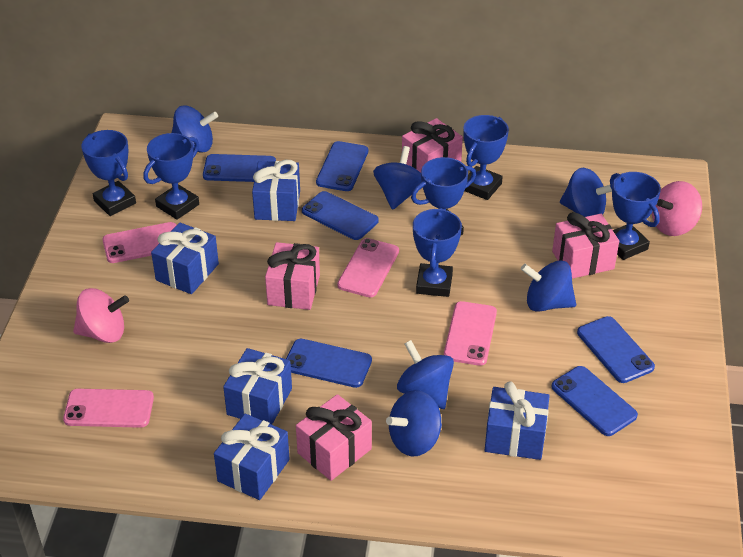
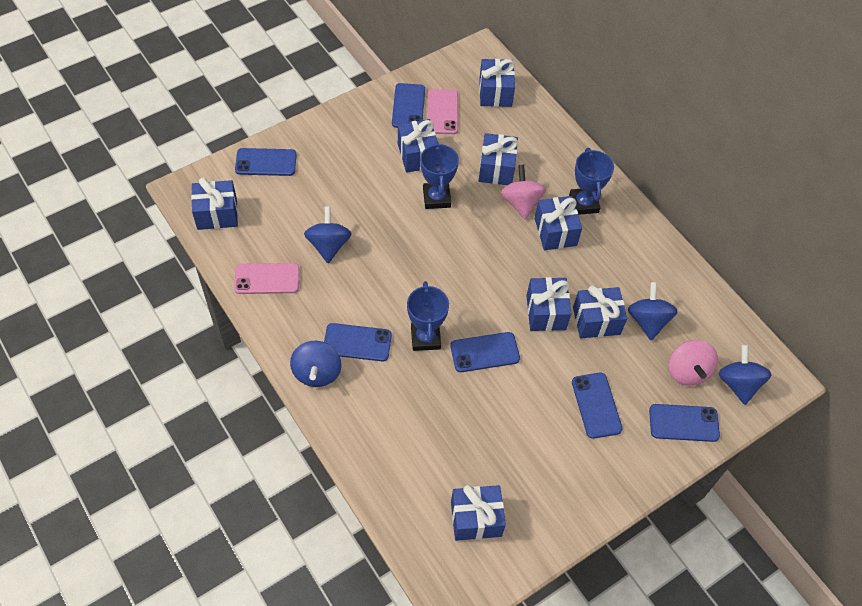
blue gift: 5 -> 8
blue spinning top: 6 -> 4
blue trophy: 6 -> 3
pink gift: 4 -> 0
pink phone: 4 -> 2

